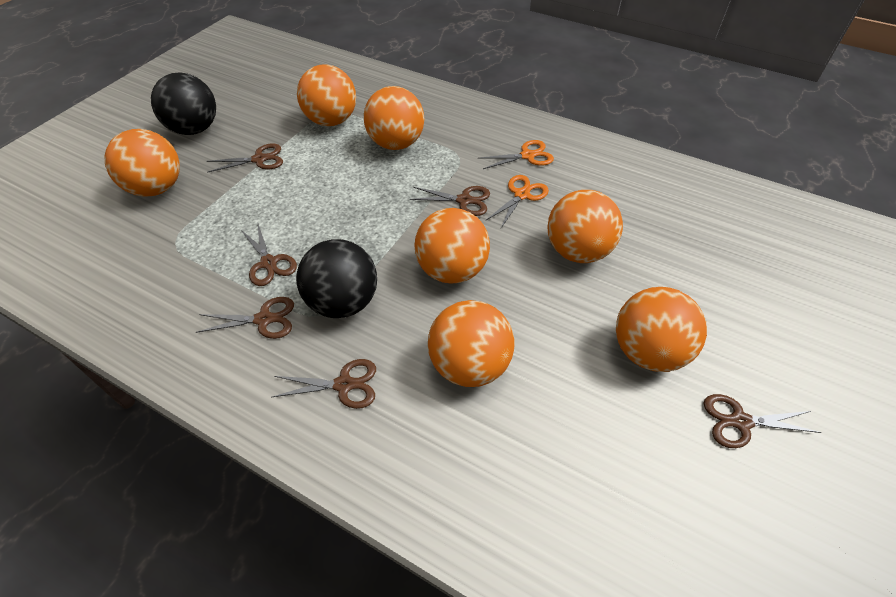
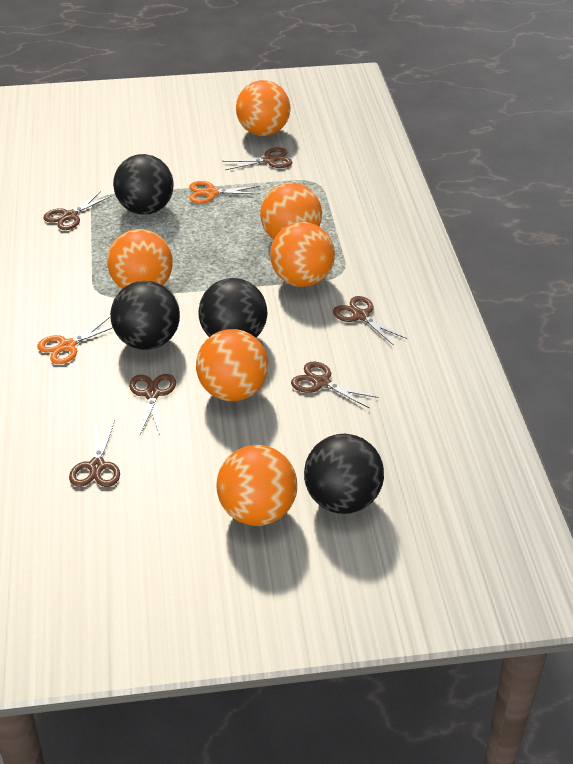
black ball: 2 -> 4
orange ball: 7 -> 6

